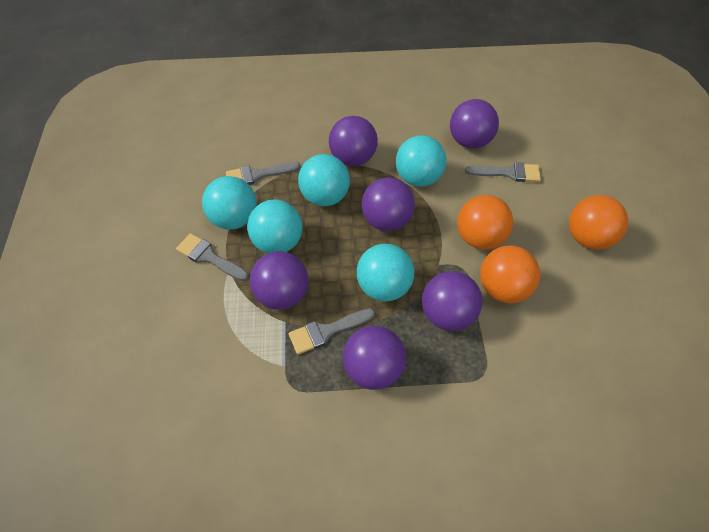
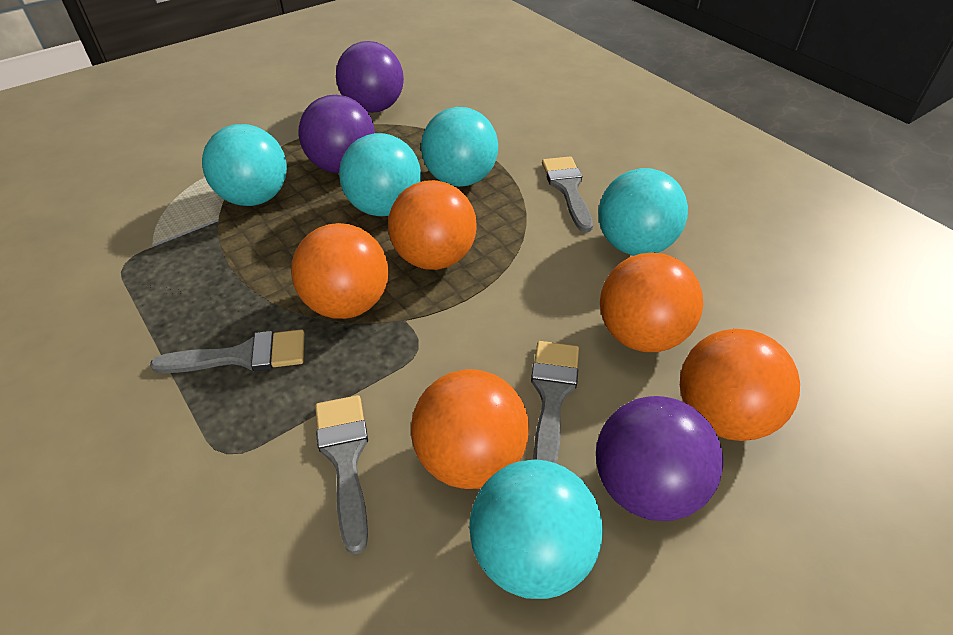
orange ball: 3 -> 5
purple ball: 6 -> 3

